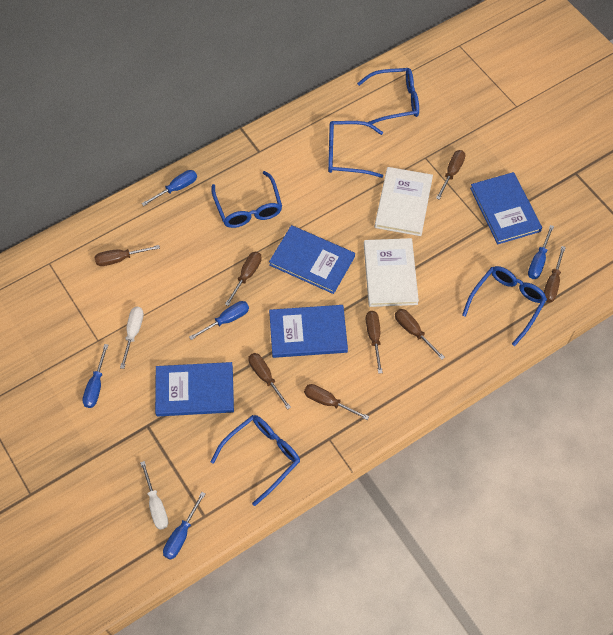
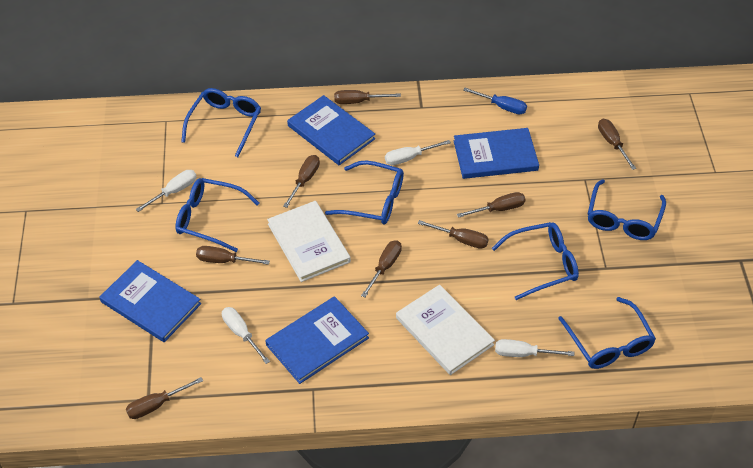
blue glasses: 5 -> 6
blue screwdriver: 5 -> 1
white screwdriver: 2 -> 4

